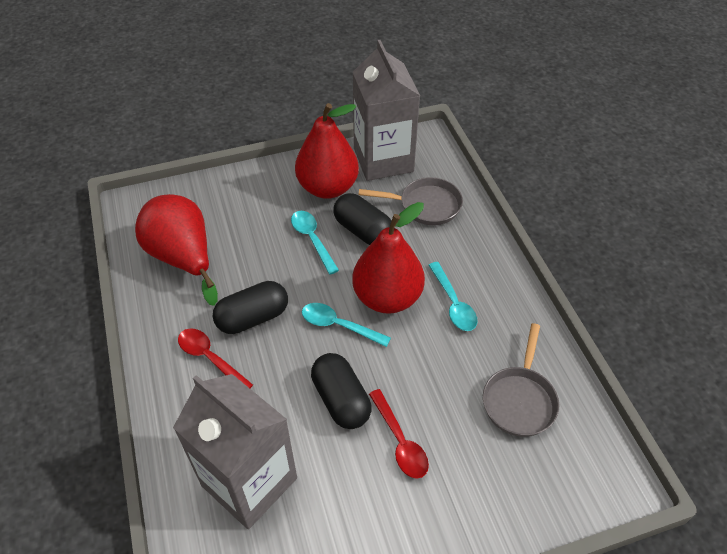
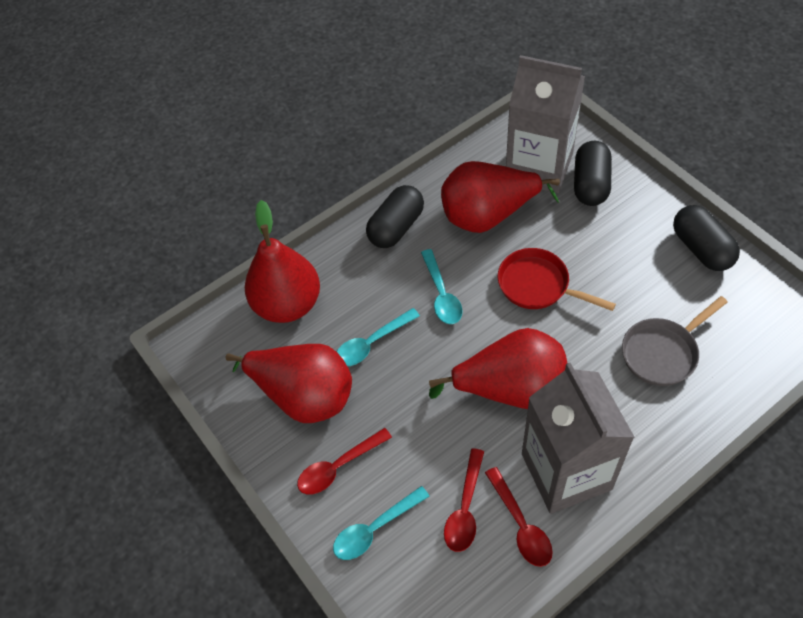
grey pan: 2 -> 1
red pan: 0 -> 1
red pear: 3 -> 4
red spoon: 2 -> 3

